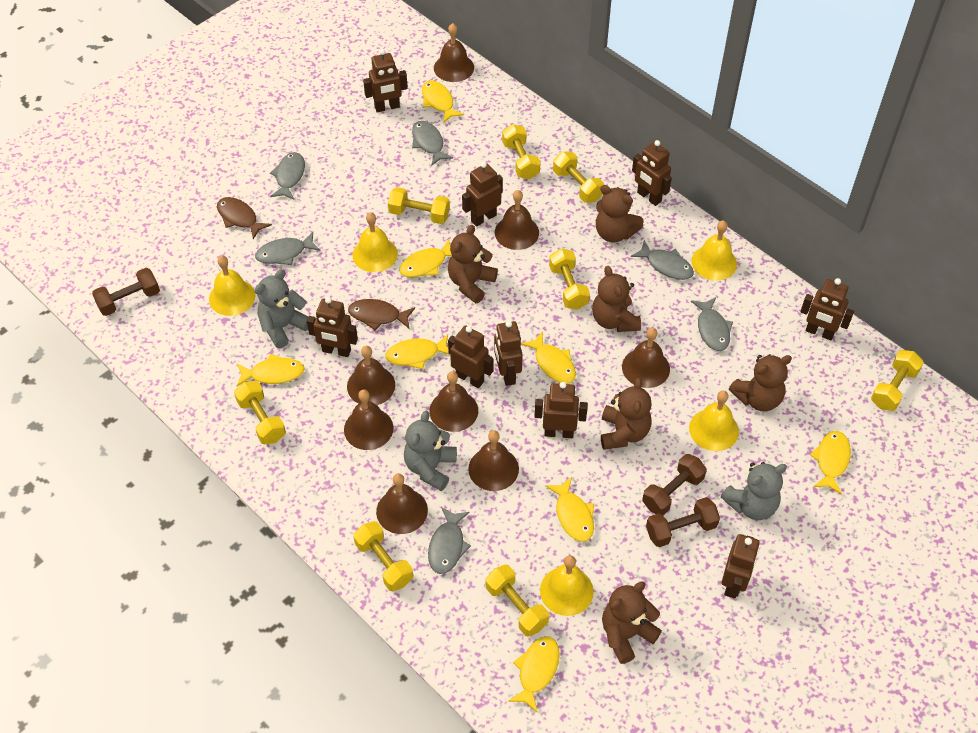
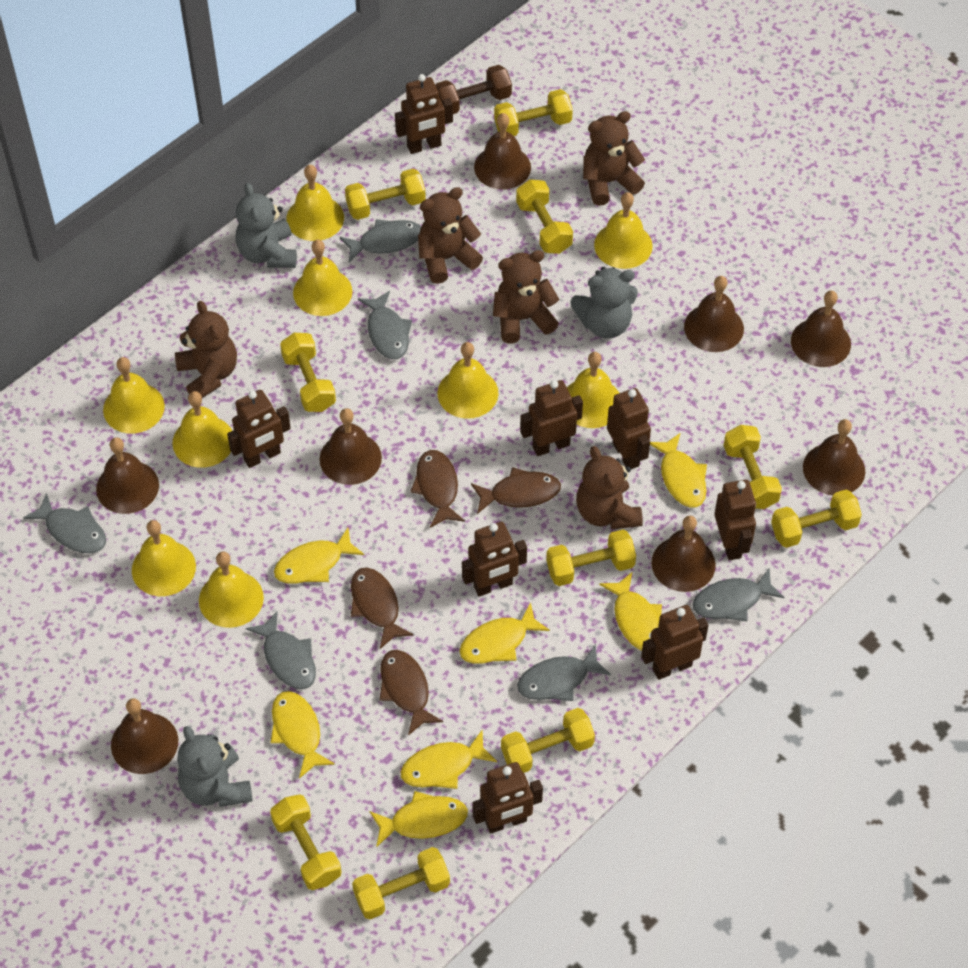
brown dumbbell: 3 -> 1
brown fish: 2 -> 4
brown robot: 9 -> 8
brown teddy bear: 6 -> 5
yellow bell: 5 -> 9
yellow dumbbell: 8 -> 10
yellow fish: 8 -> 7

